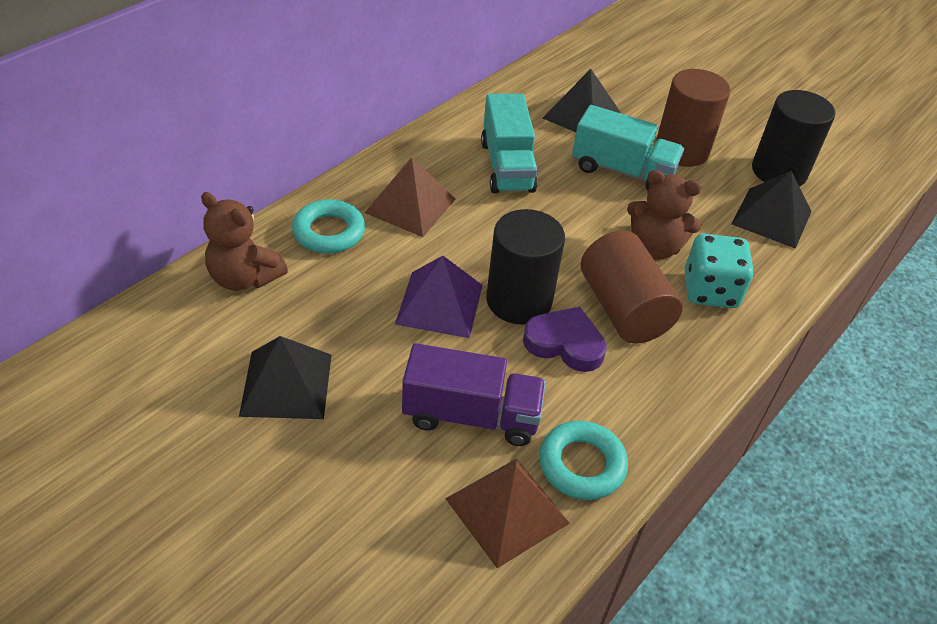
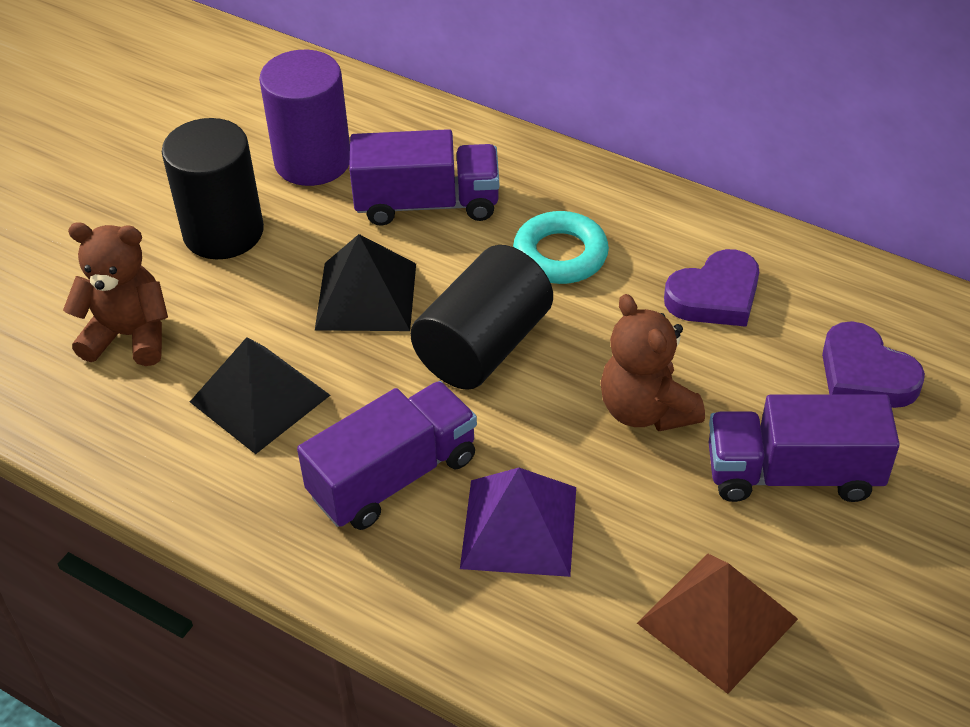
black pyramid: 3 -> 2
brown cylinder: 2 -> 0
brown pyramid: 2 -> 1
purple cylinder: 0 -> 1
purple heart: 1 -> 2
purple truck: 1 -> 3
turquoise dice: 1 -> 0
turquoise ring: 2 -> 1
turquoise truck: 2 -> 0

